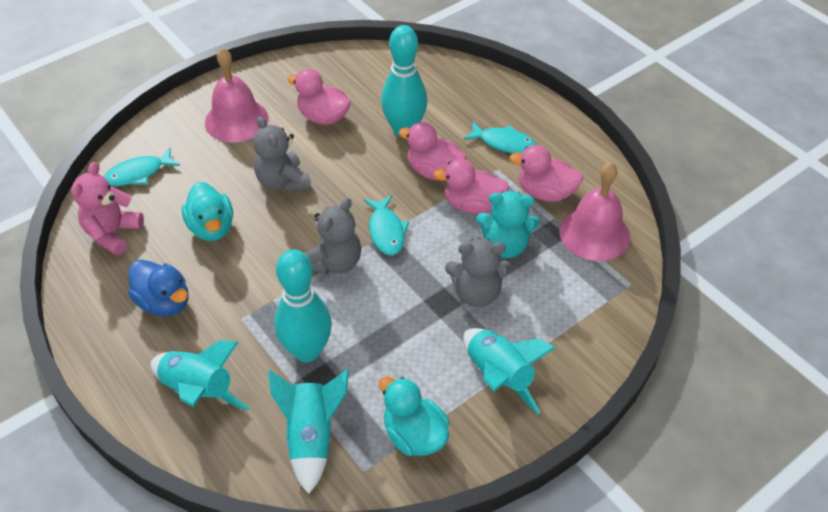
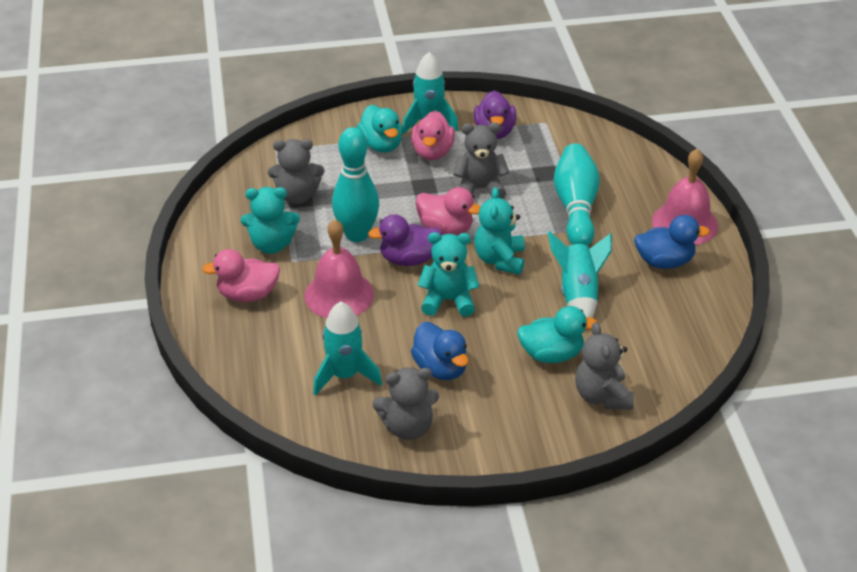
blue duck: 1 -> 2
grey teddy bear: 3 -> 4
pink duck: 4 -> 3
pink teddy bear: 1 -> 0
purple duck: 0 -> 2
turquoise fish: 3 -> 0
turquoise teddy bear: 1 -> 3

